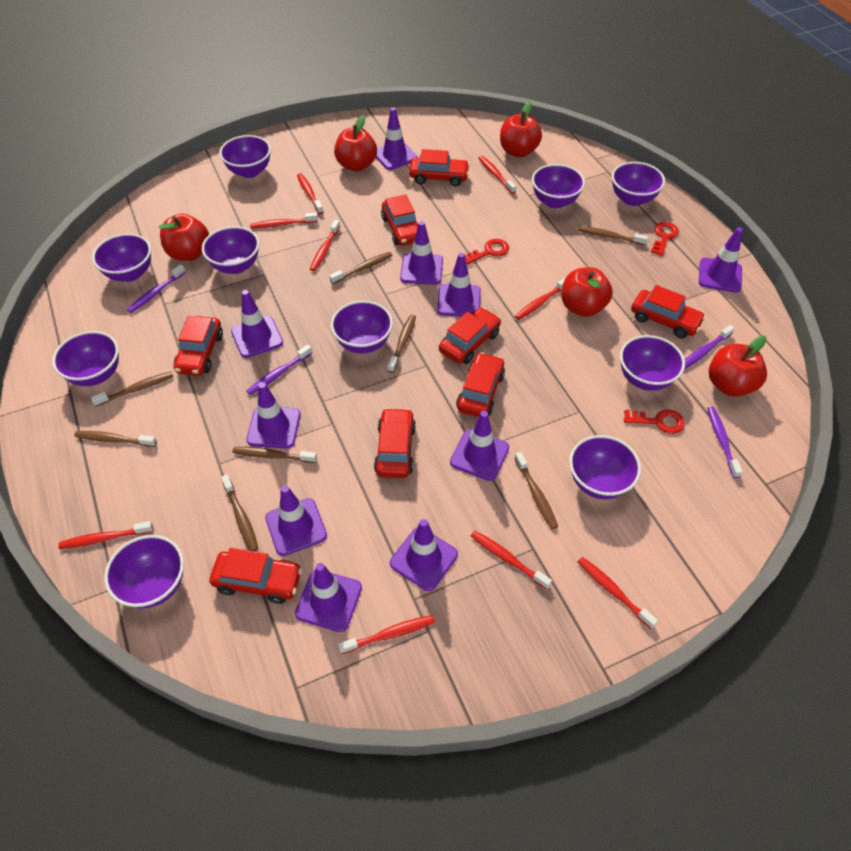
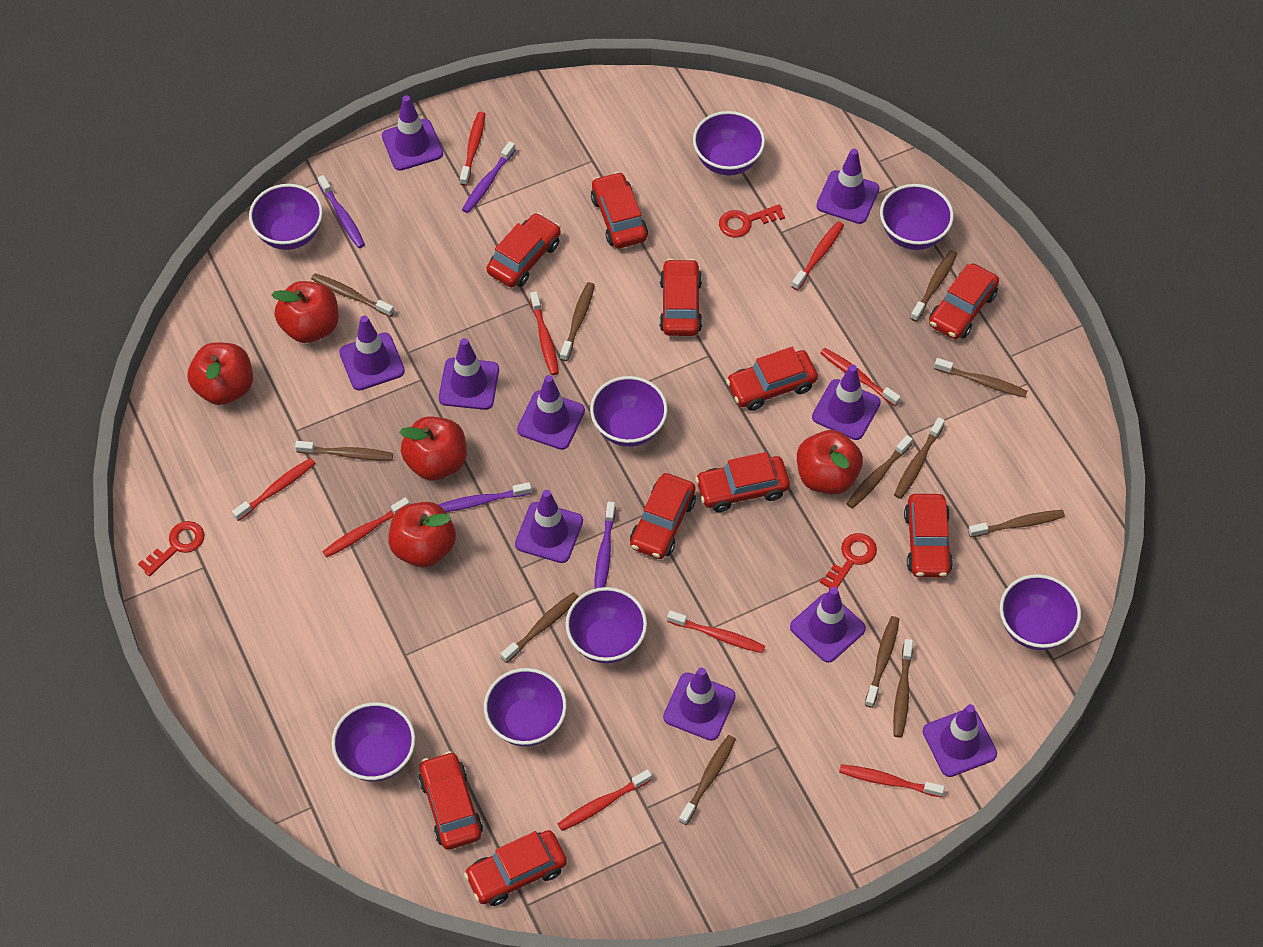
brown toothbrush: 8 -> 12
purple bowl: 10 -> 8
red car: 8 -> 10

